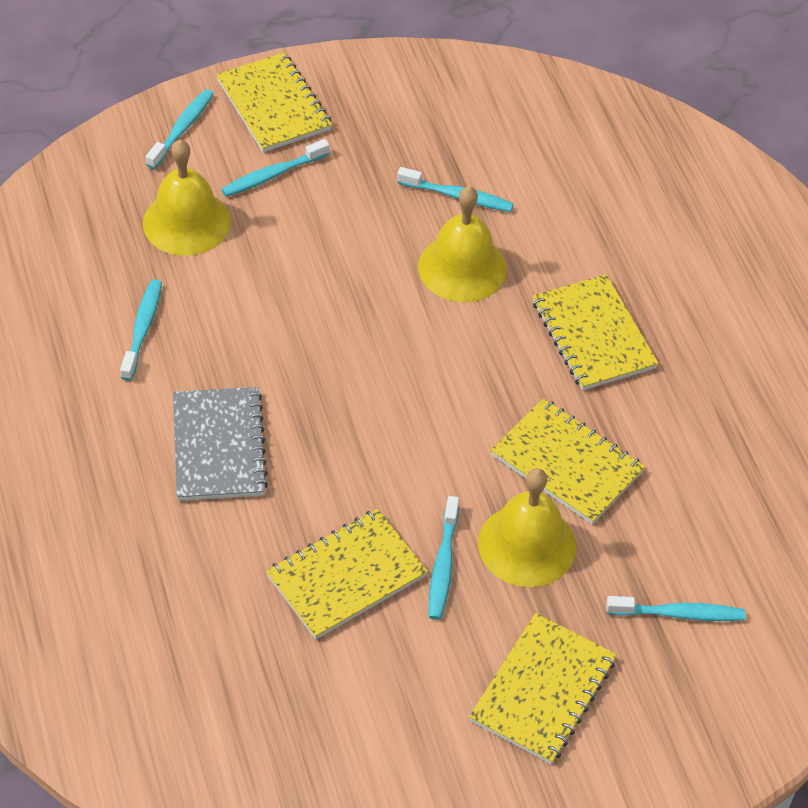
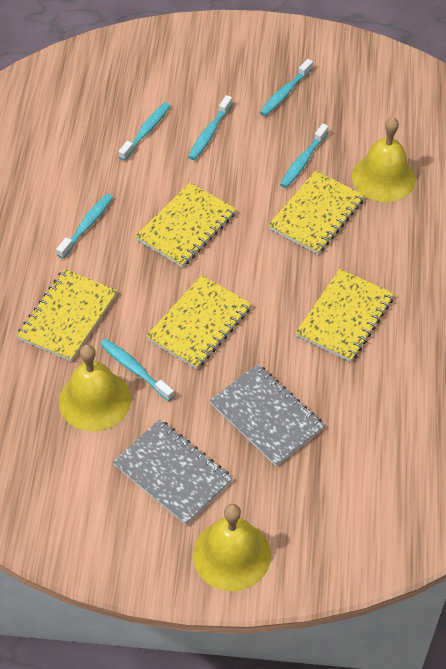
grey notebook: 1 -> 2

